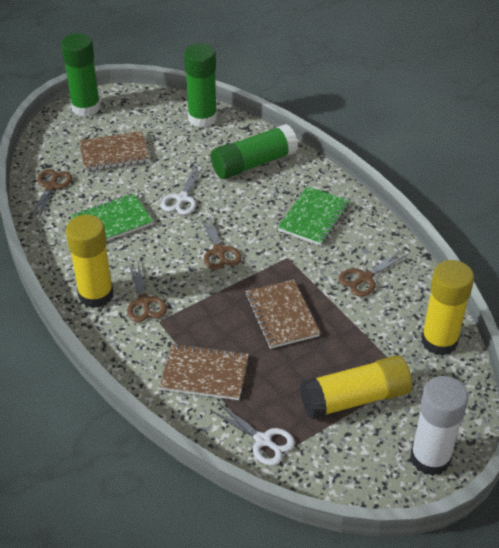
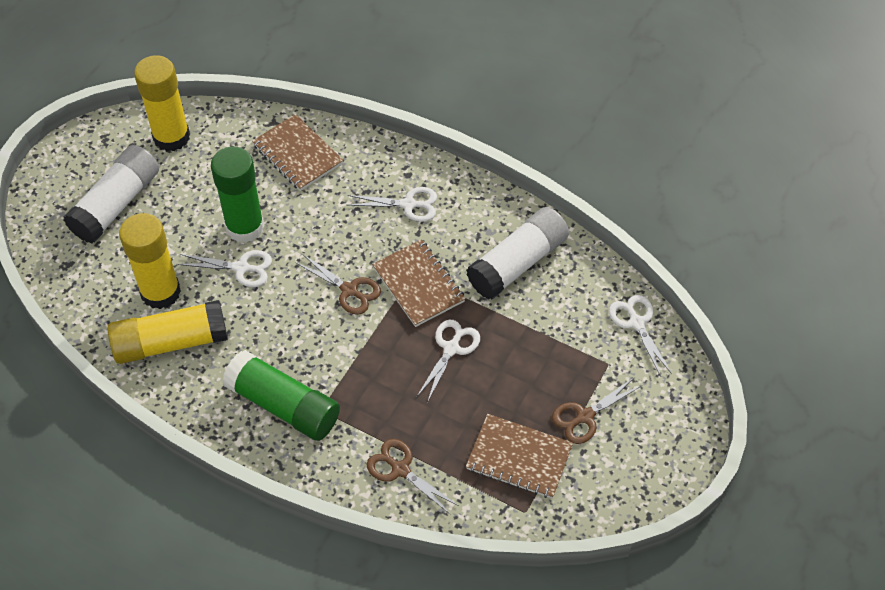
brown scissors: 4 -> 3
green glue stick: 3 -> 2
green notebook: 2 -> 0
white glue stick: 1 -> 2
white scissors: 2 -> 4

